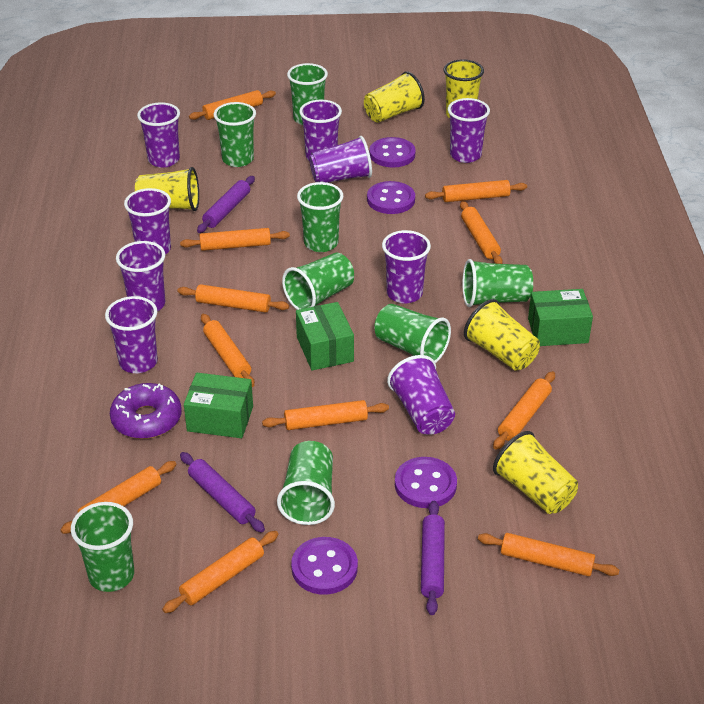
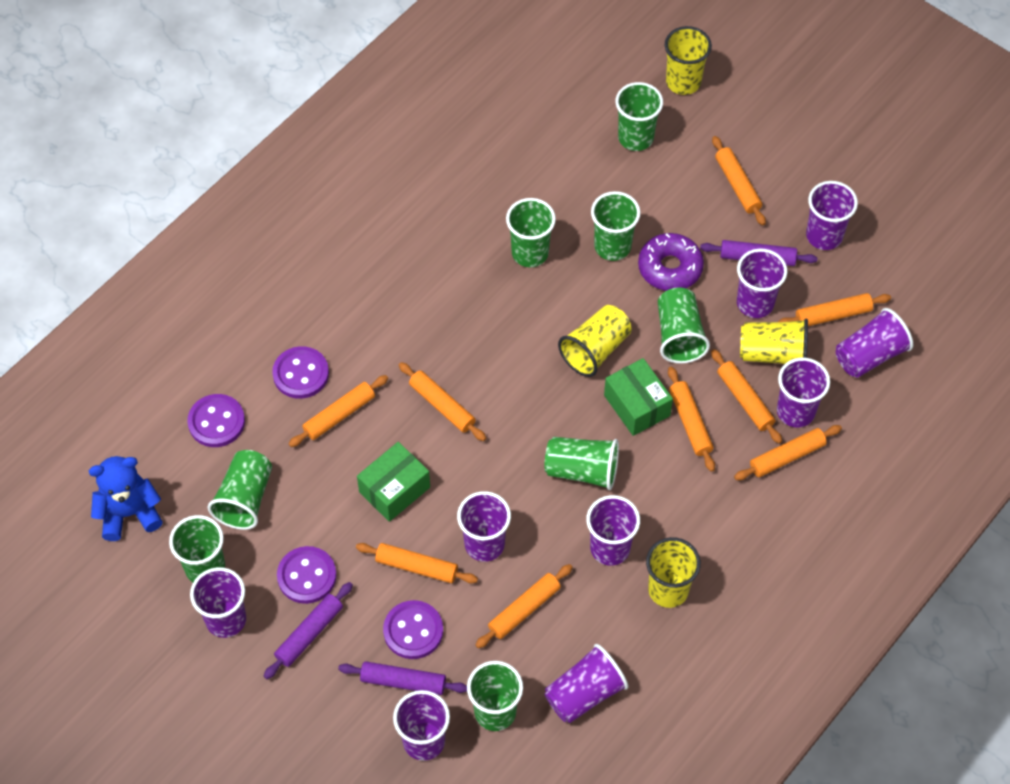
blue teddy bear: 0 -> 1
green box: 3 -> 2
orange rolling pin: 11 -> 9
yellow cup: 5 -> 4

